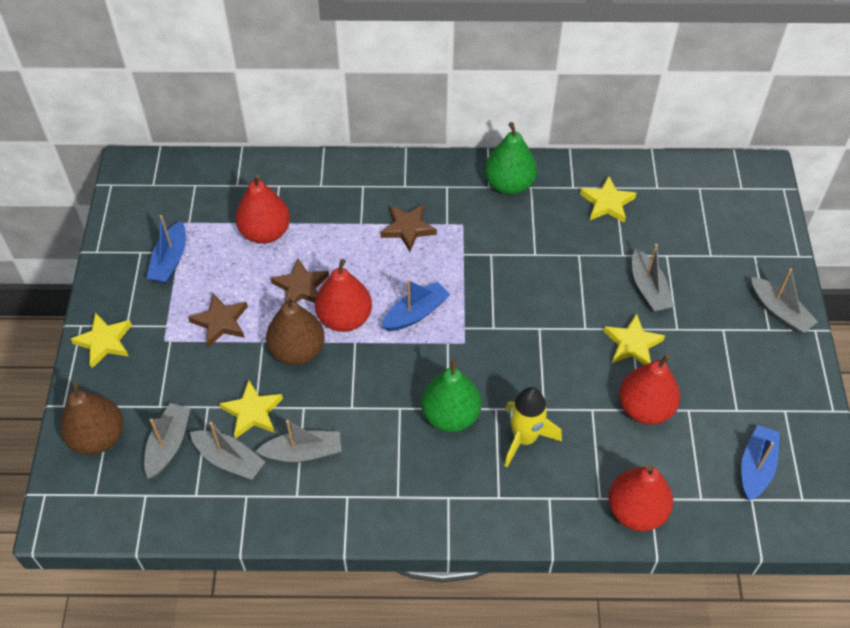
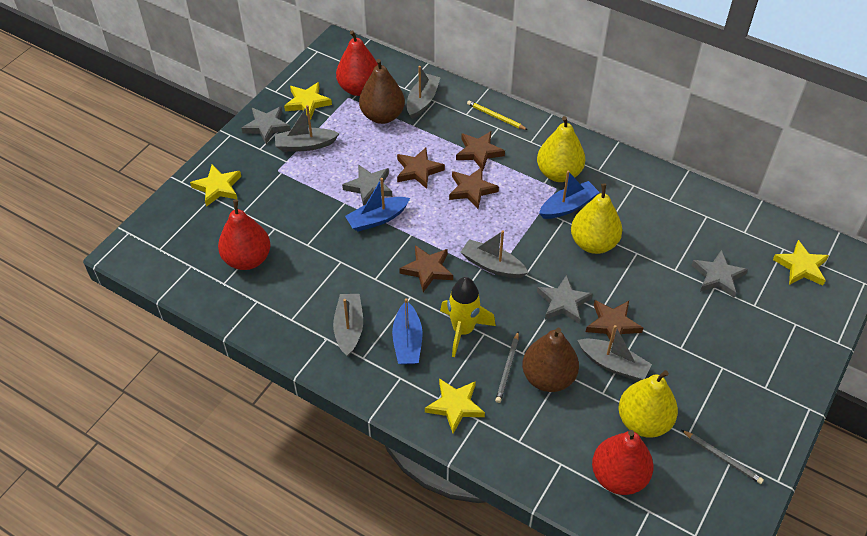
brown star: 3 -> 5
green pear: 2 -> 0
grey pencil: 0 -> 2
grey star: 0 -> 4
red pear: 4 -> 3
yellow pear: 0 -> 3
yellow pencil: 0 -> 1

